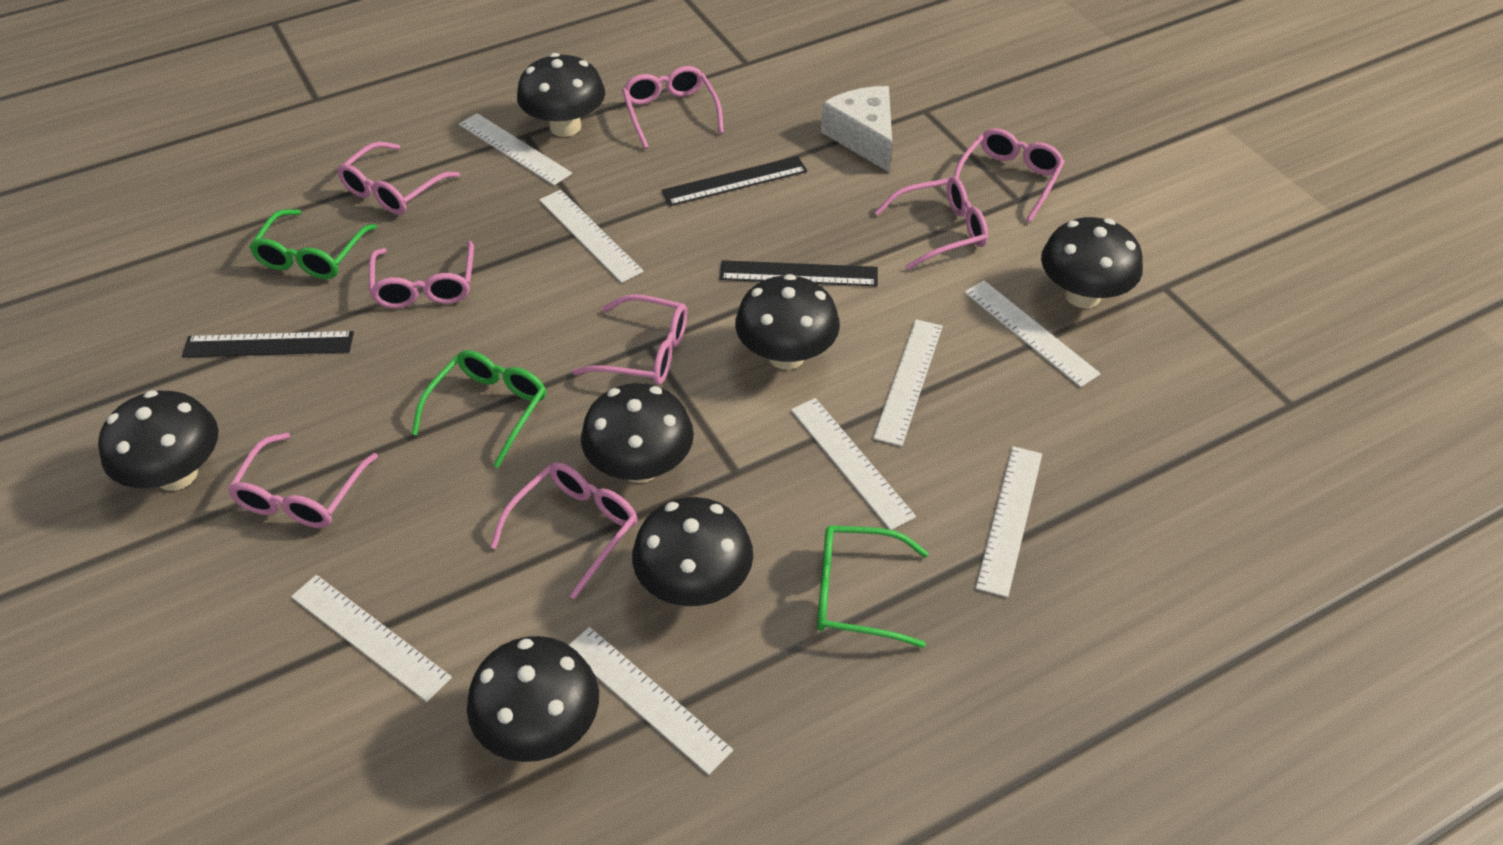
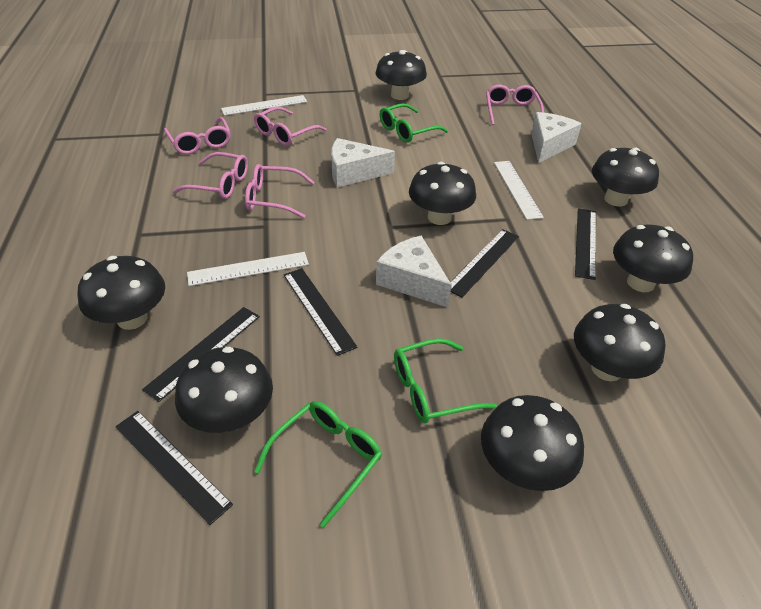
black mushroom: 7 -> 8
black ruler: 3 -> 5
pink glasses: 8 -> 5
white cheese: 1 -> 3
white ruler: 8 -> 3

